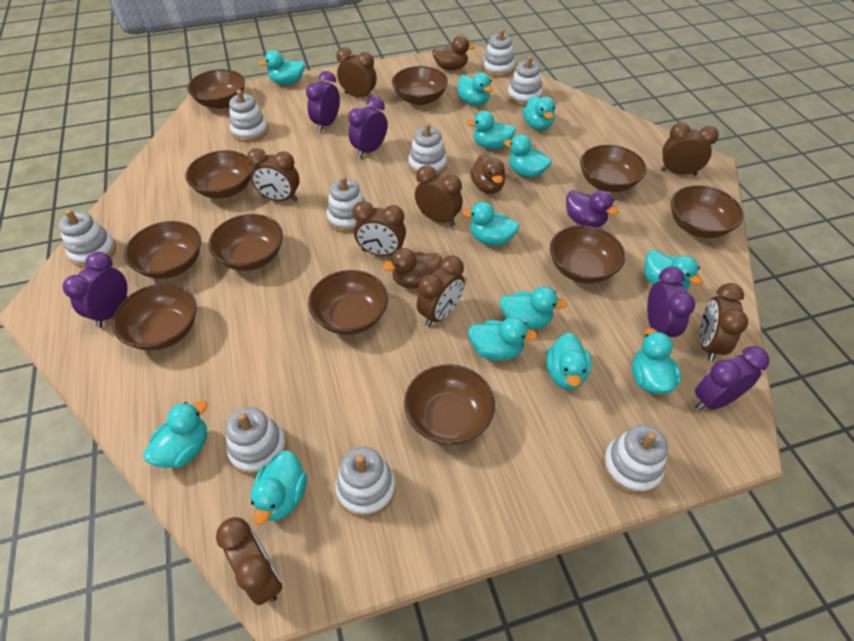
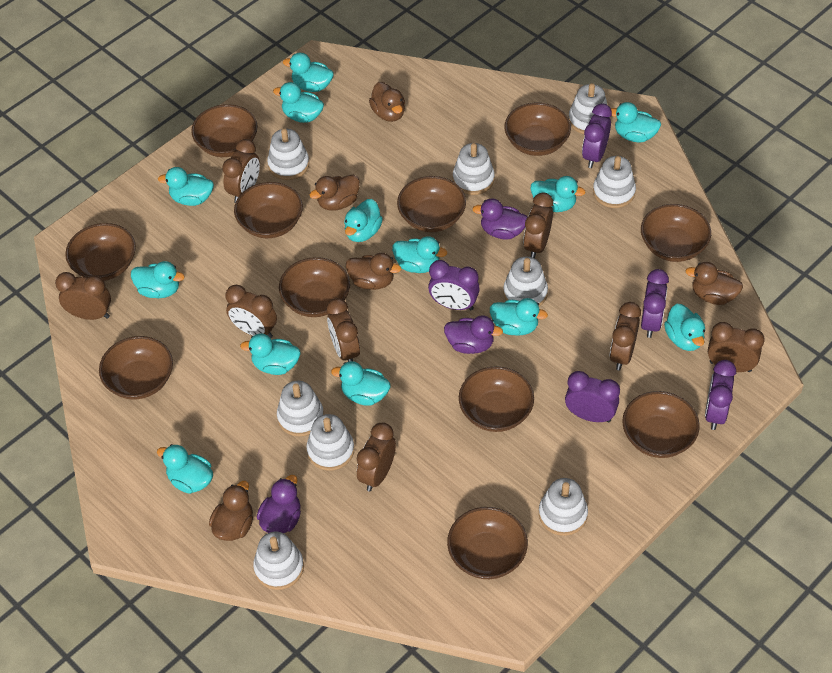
brown duck: 3 -> 5
purple duck: 1 -> 3

